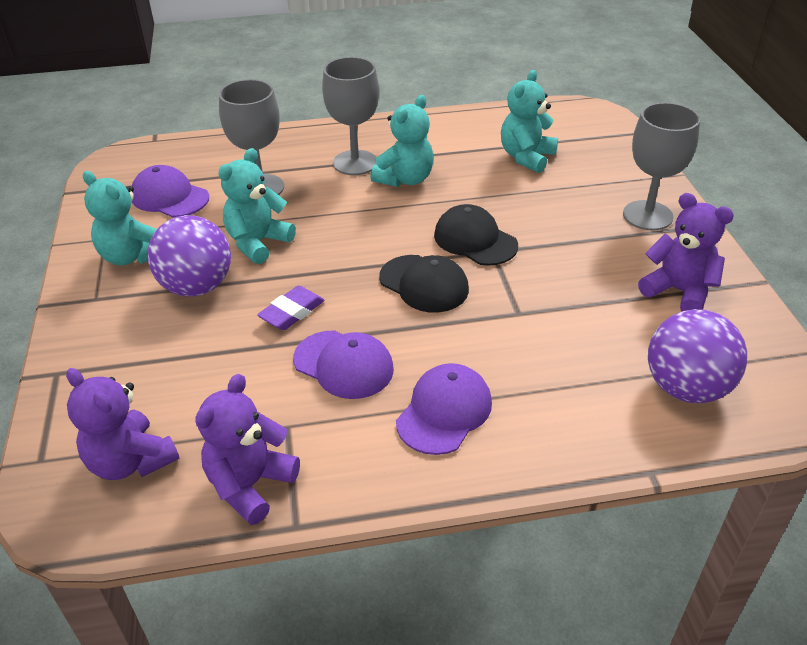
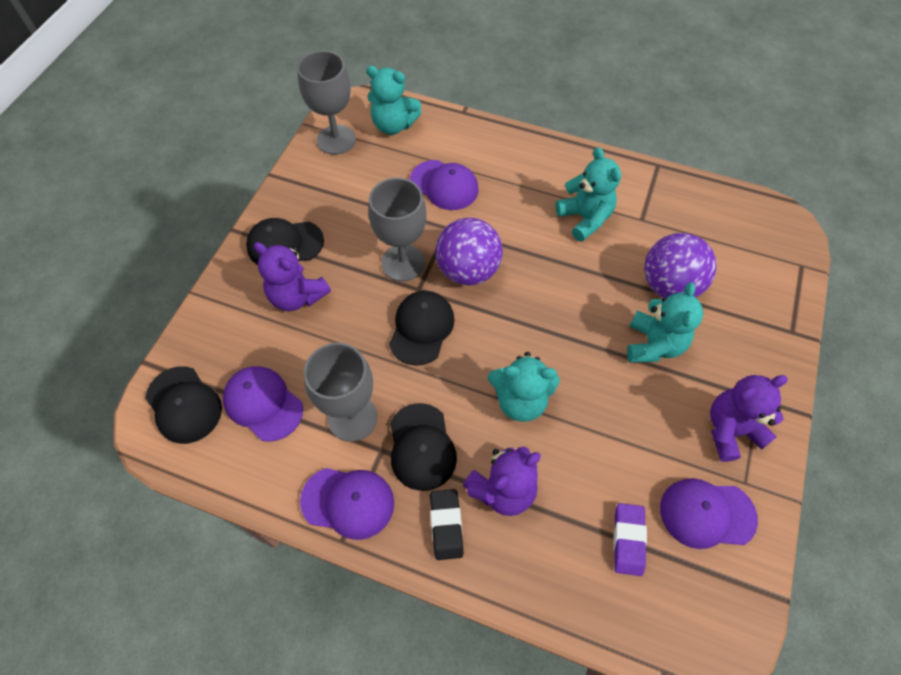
black cap: 2 -> 4
black eraser: 0 -> 1
purple cap: 3 -> 4

